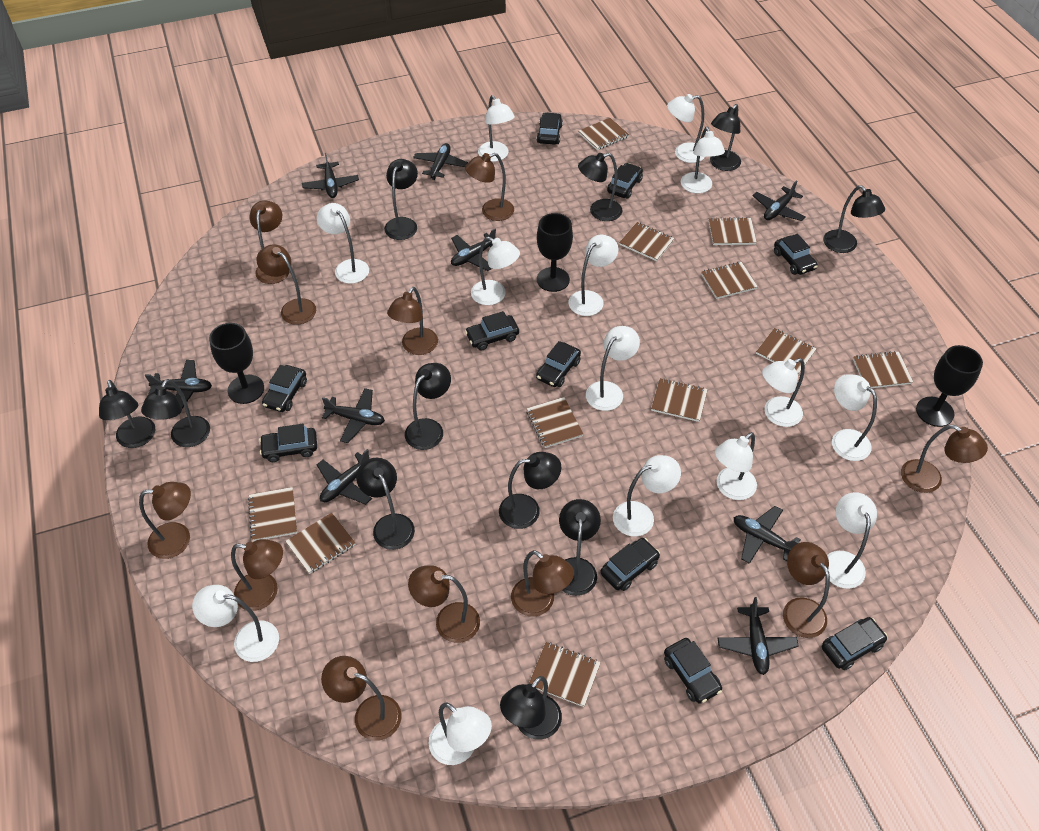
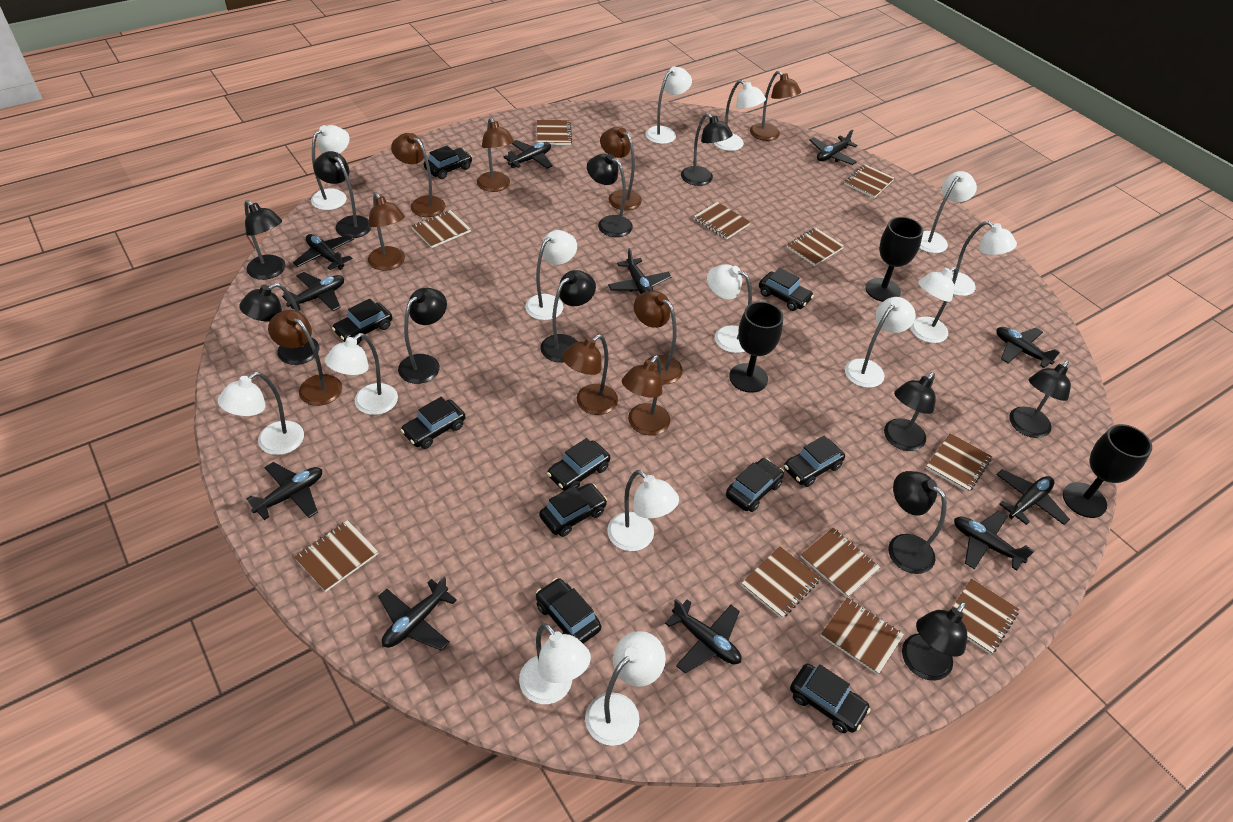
black plane: 9 -> 11
brown lamp: 11 -> 9

